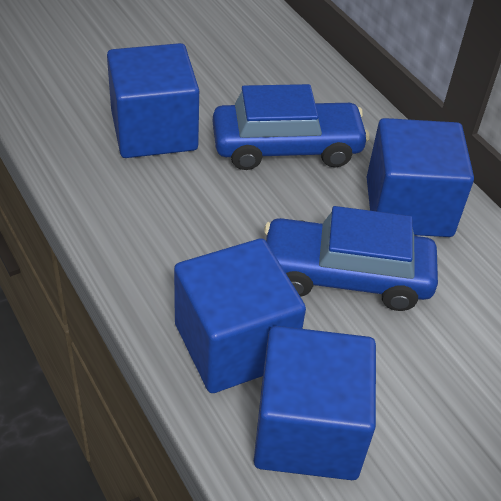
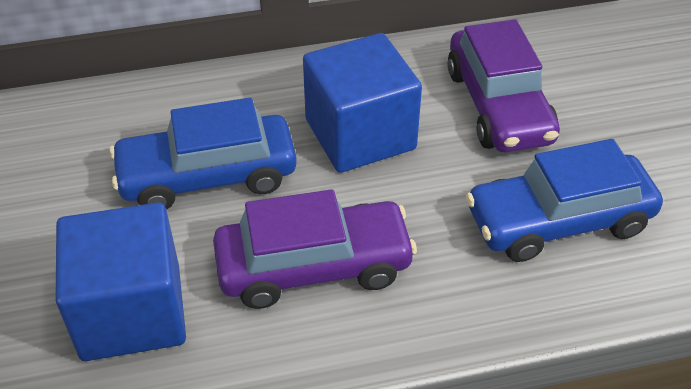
blue cube: 4 -> 2
purple car: 0 -> 2

